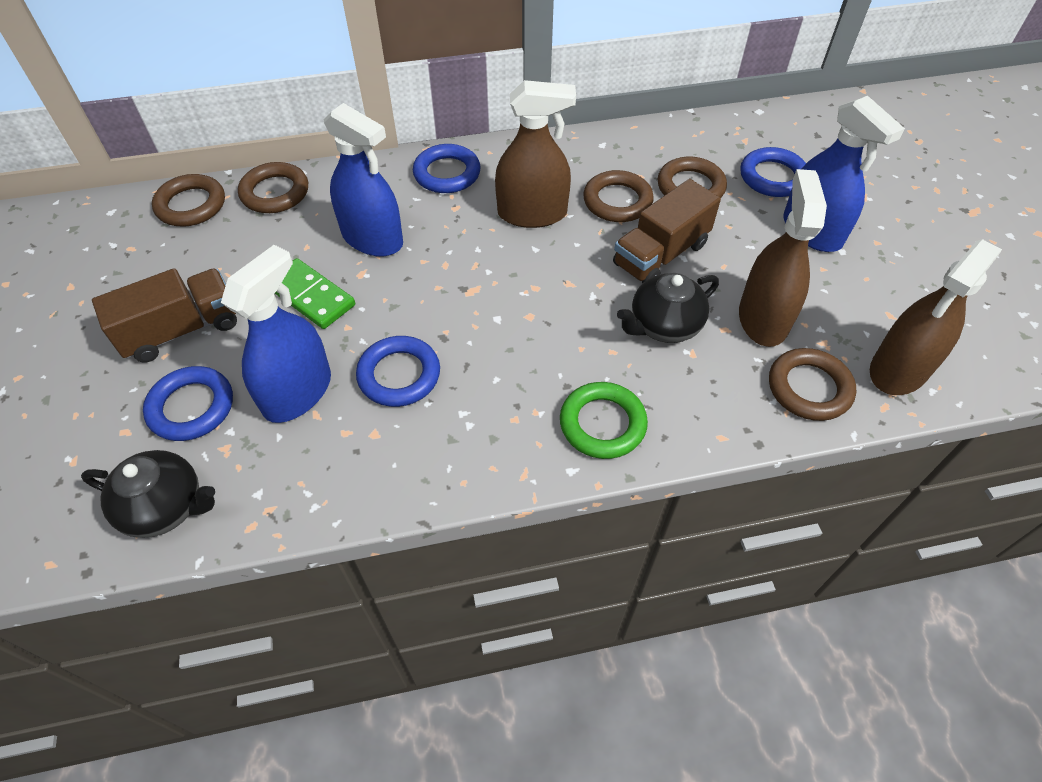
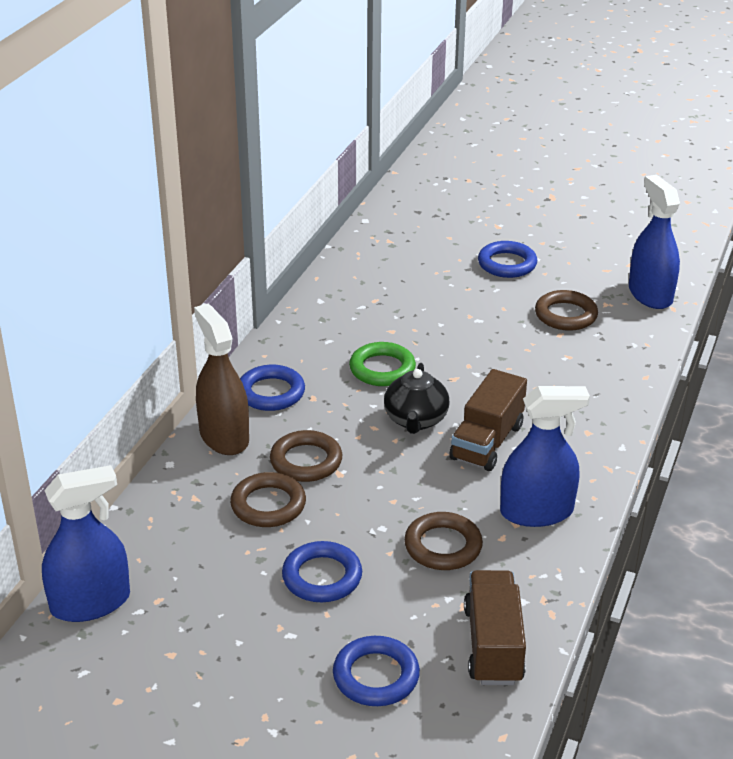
black teapot: 2 -> 1
brown ring: 5 -> 4
brown spray bottle: 3 -> 1
green domino: 1 -> 0

